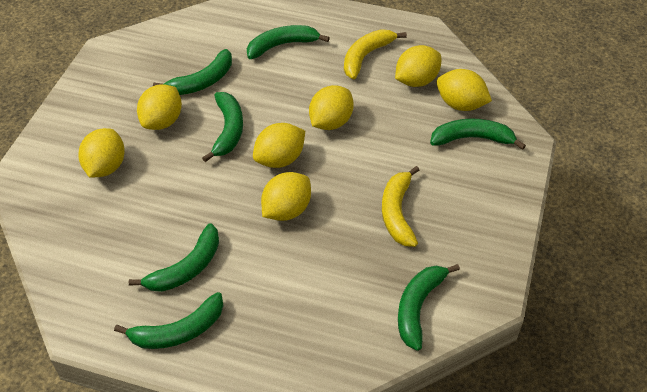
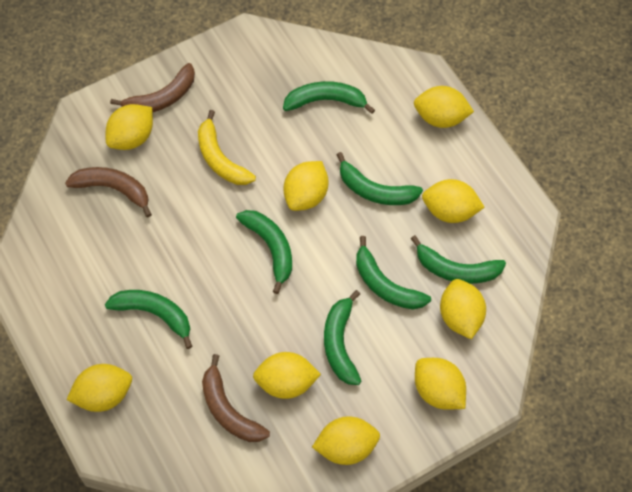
brown banana: 0 -> 3
yellow banana: 2 -> 1
yellow lemon: 7 -> 9

